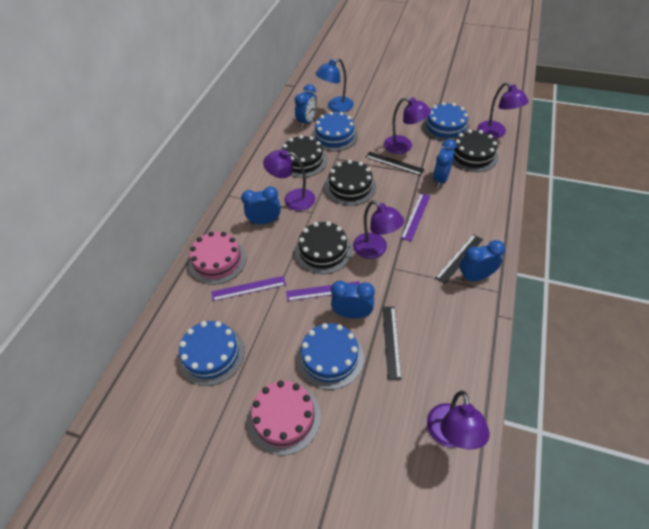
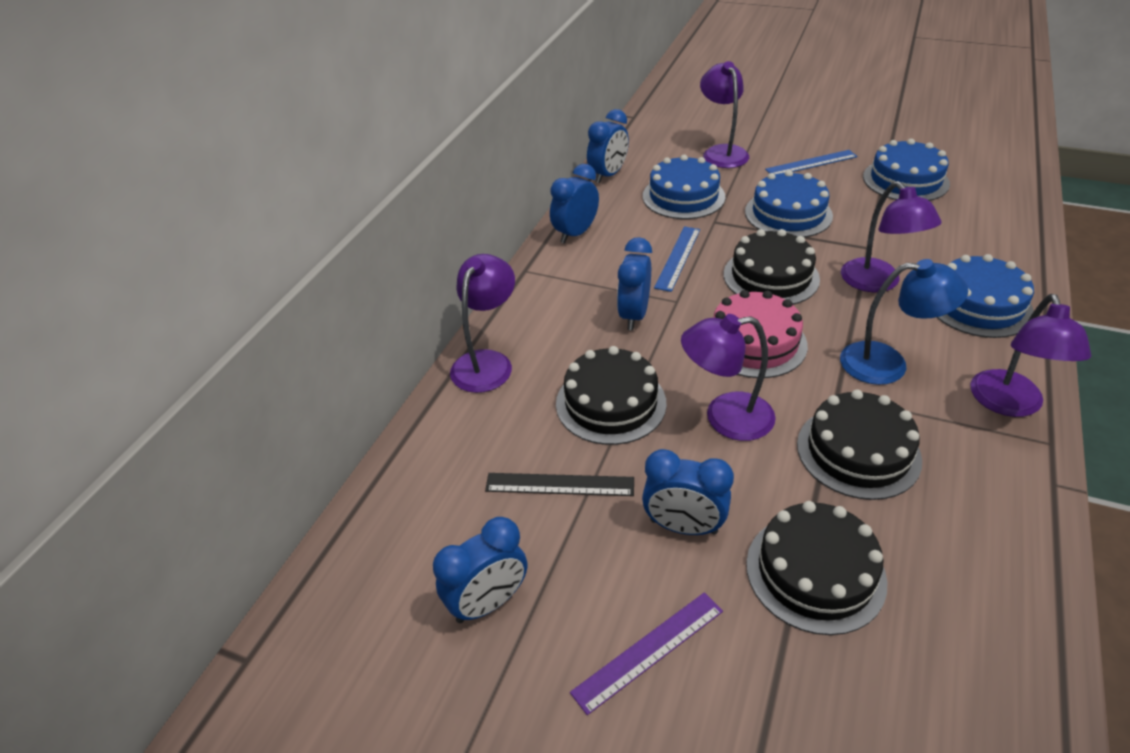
black ruler: 3 -> 1
blue ruler: 0 -> 2
pink cake: 2 -> 1
purple ruler: 3 -> 1

